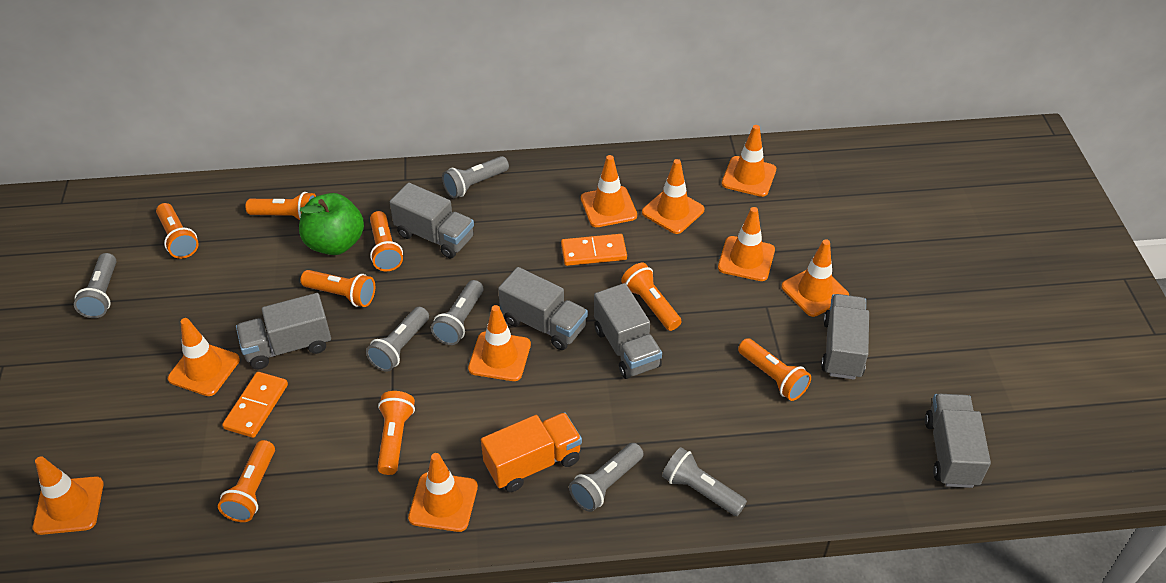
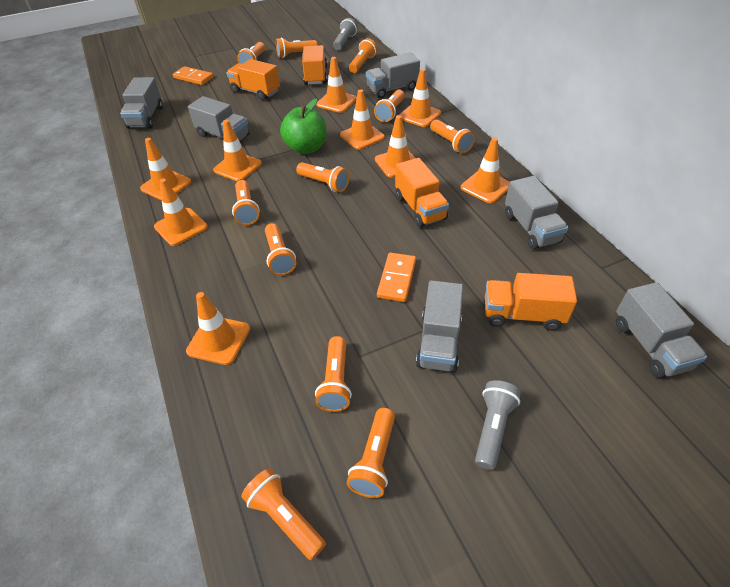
grey flashlight: 6 -> 2
orange flashlight: 8 -> 11
orange truck: 1 -> 4

